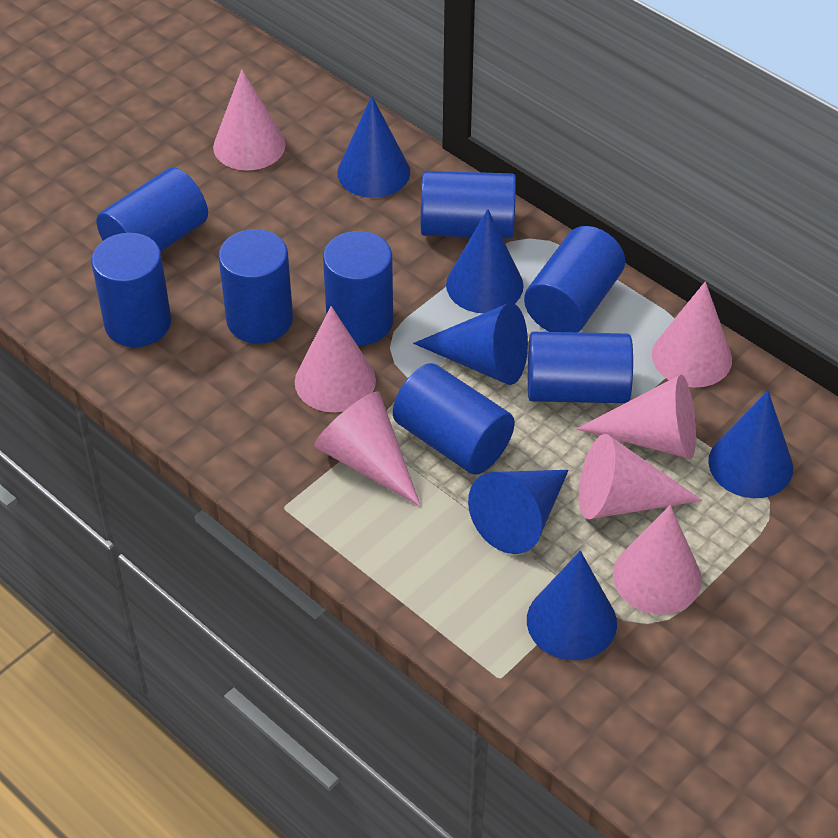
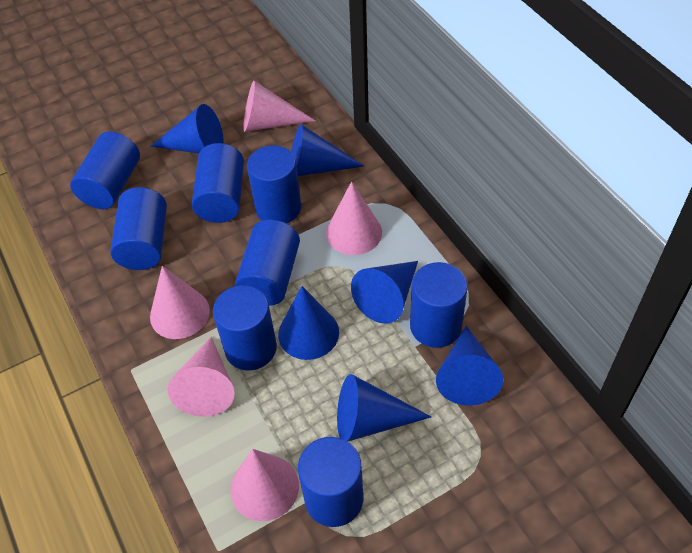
pink cone: 7 -> 5

